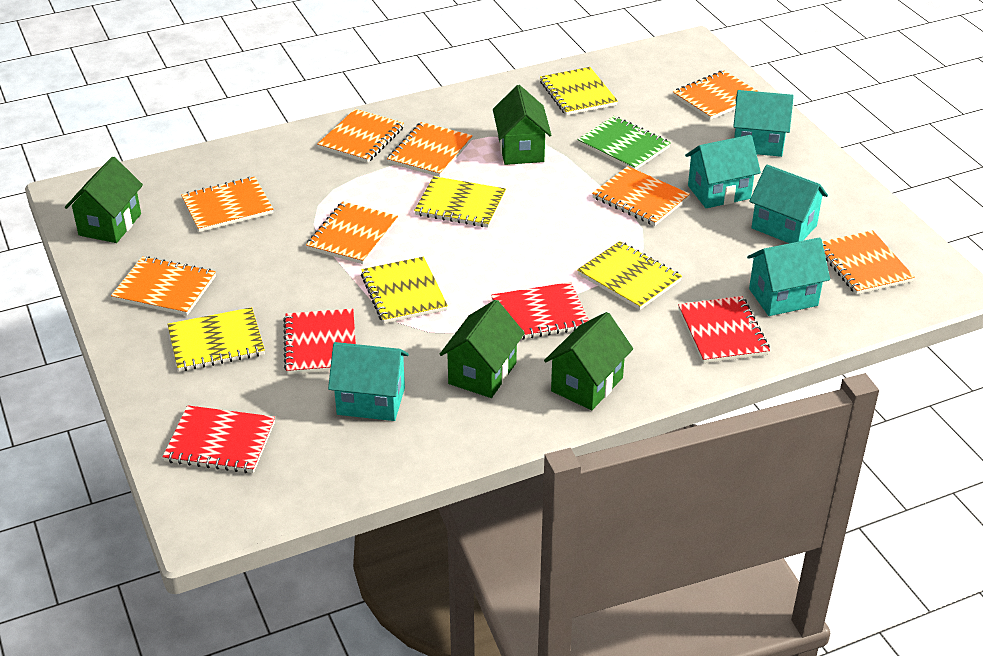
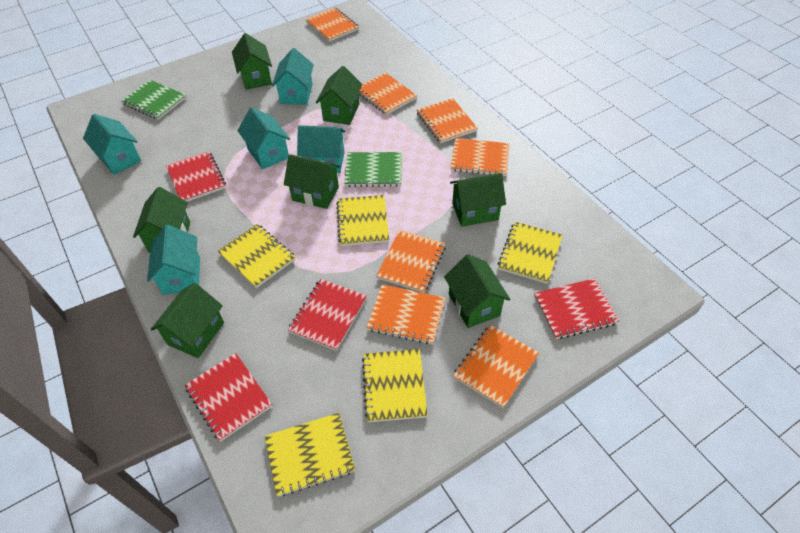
green house: 4 -> 7
green notebook: 1 -> 2
orange notebook: 8 -> 7

